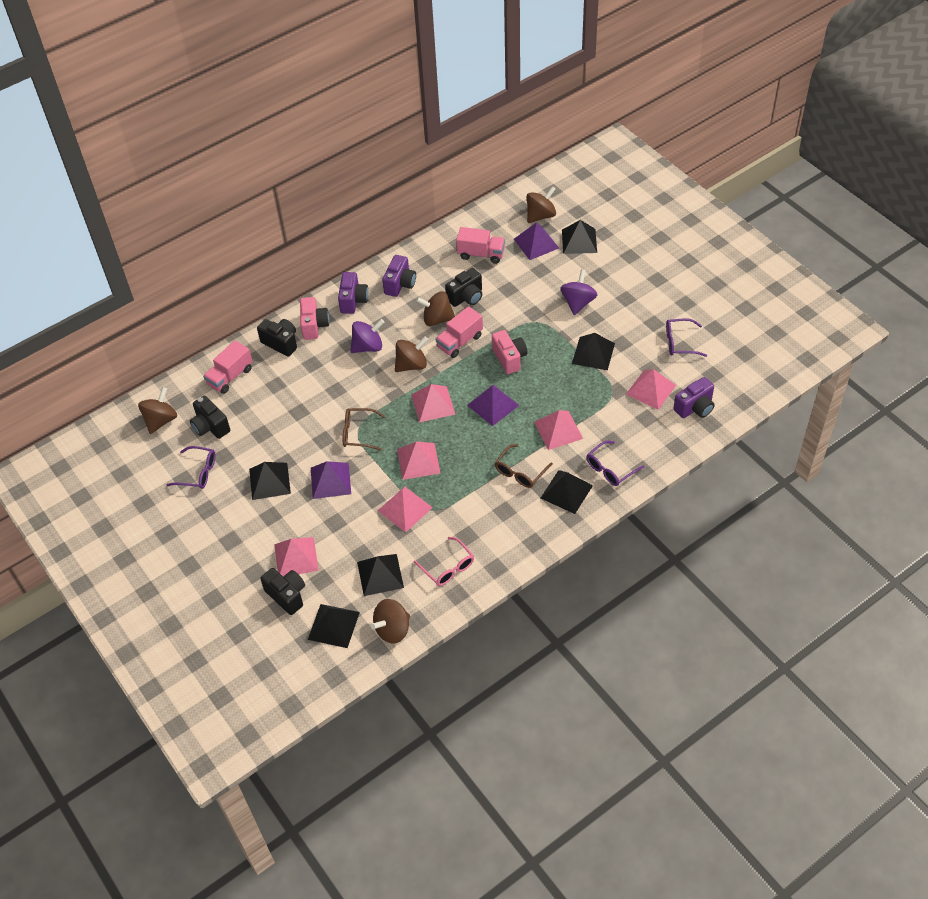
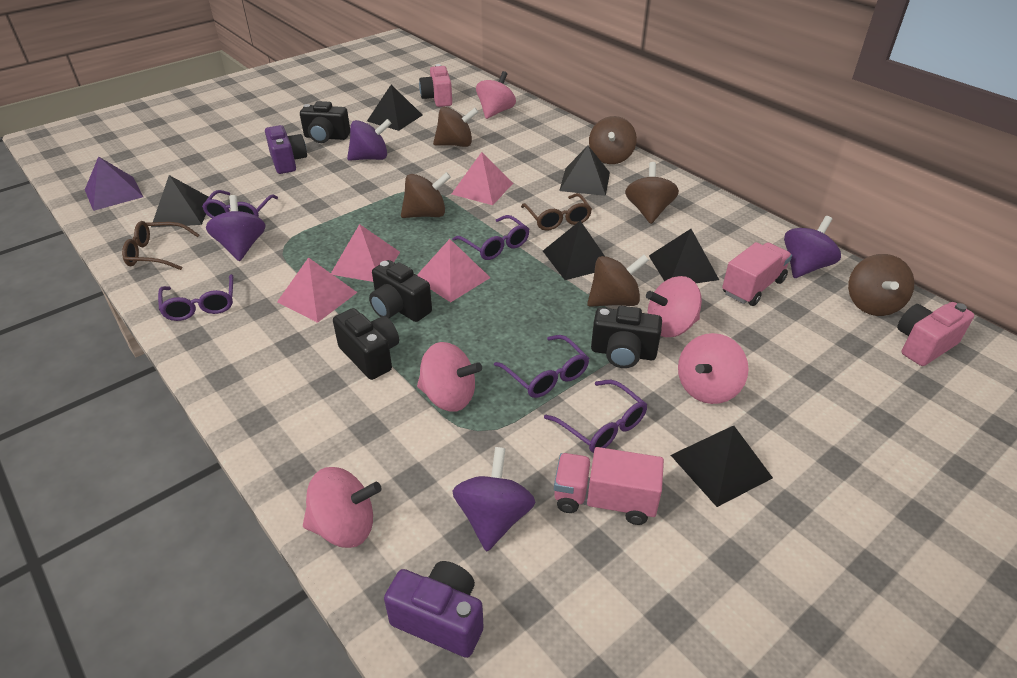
brown spinning top: 5 -> 6
pink glasses: 1 -> 0
pink pyramid: 6 -> 4
pink spinning top: 0 -> 5
pink truck: 3 -> 2
purple camera: 3 -> 2
purple glasses: 3 -> 5
purple pyramid: 3 -> 1
purple spinning top: 2 -> 4

